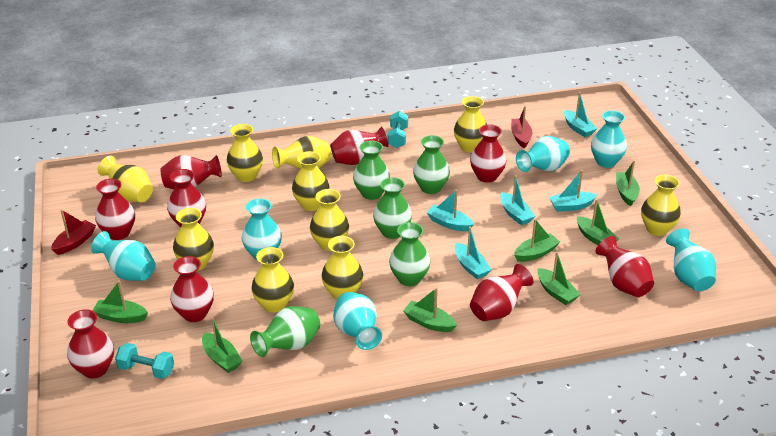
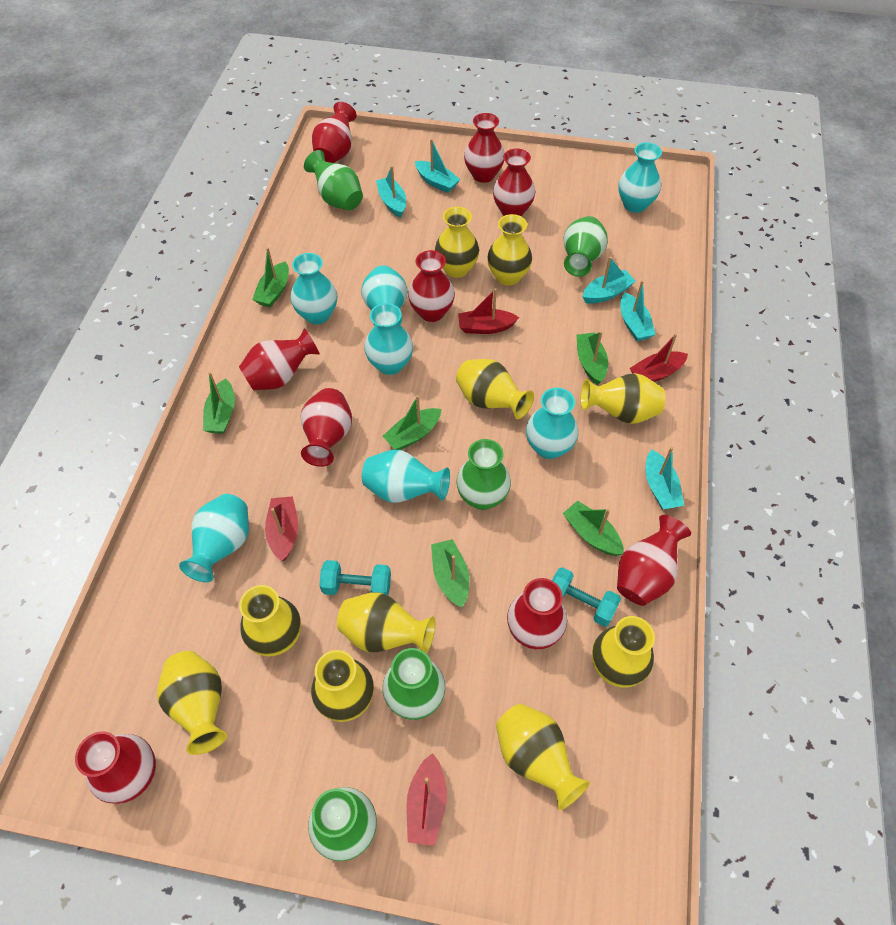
green boat: 7 -> 6
red boat: 2 -> 4
turquoise vase: 6 -> 7

